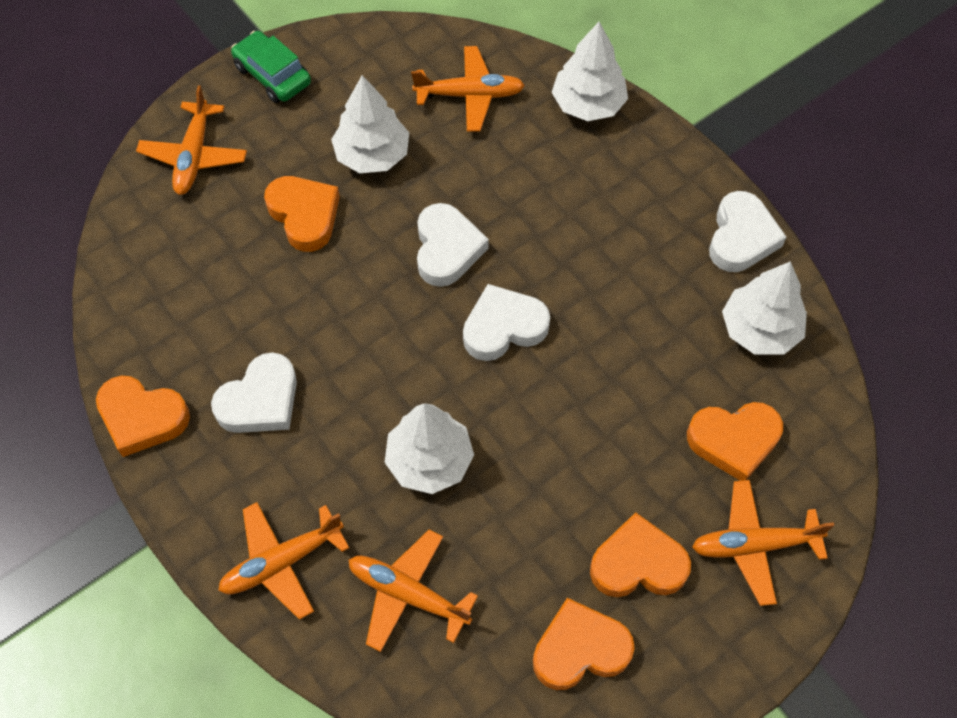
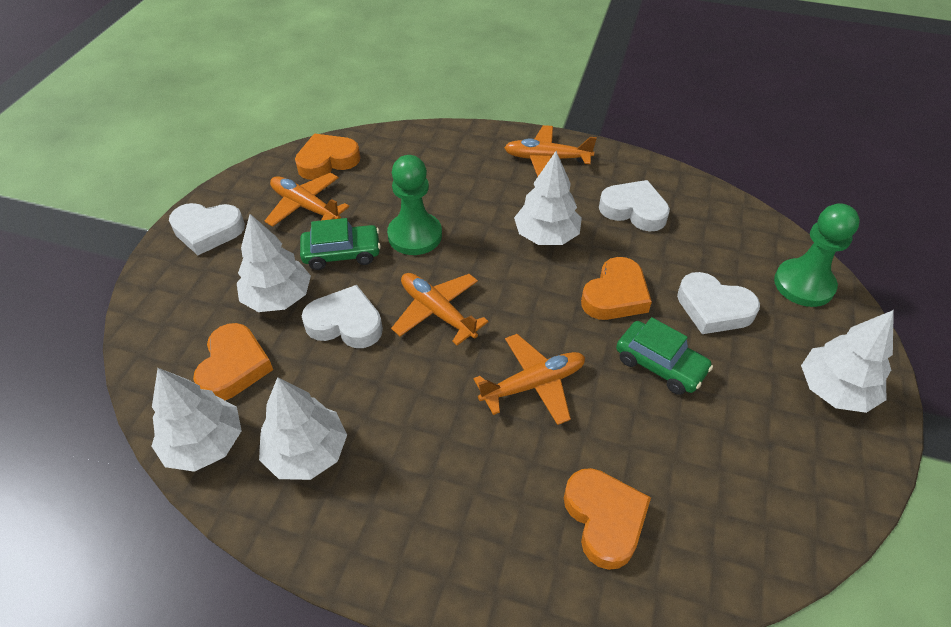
green car: 1 -> 2
green pawn: 0 -> 2
orange heart: 5 -> 4
orange plane: 5 -> 4
white tree: 4 -> 5

